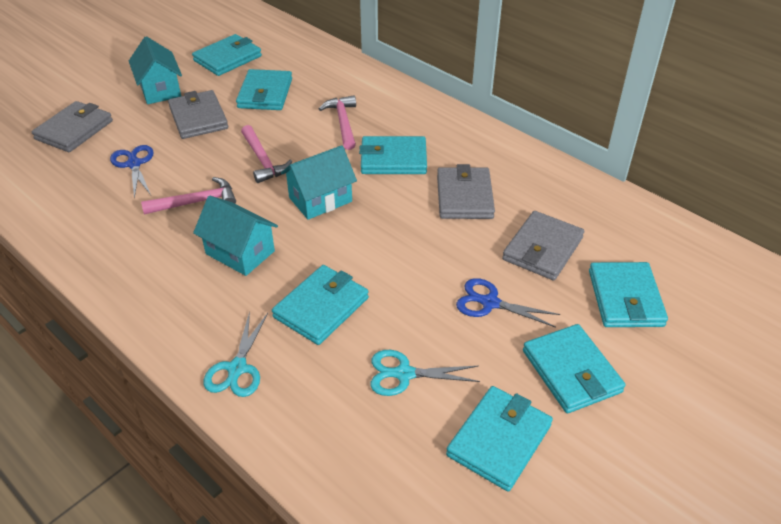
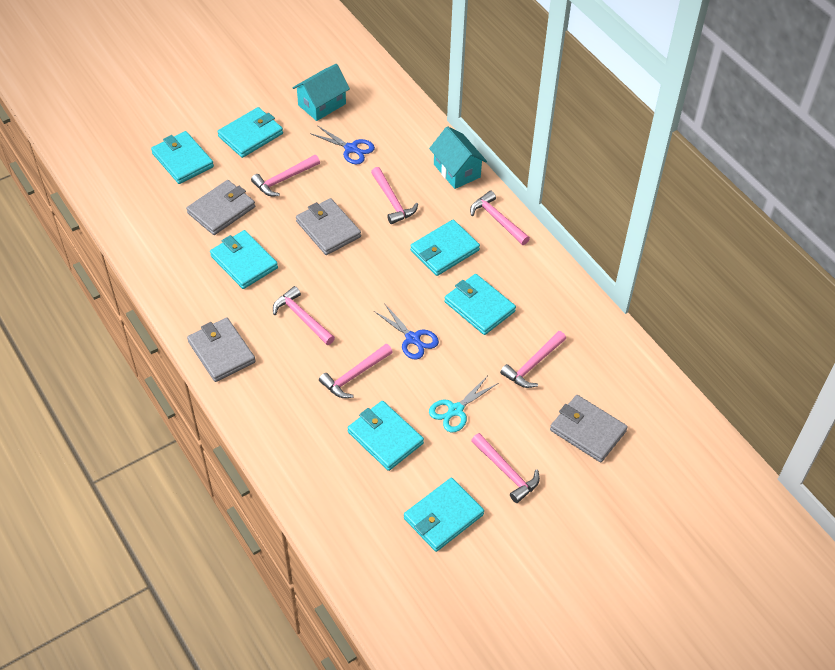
pink hammer: 3 -> 7
turquoise house: 3 -> 2
turquoise scissors: 2 -> 1

